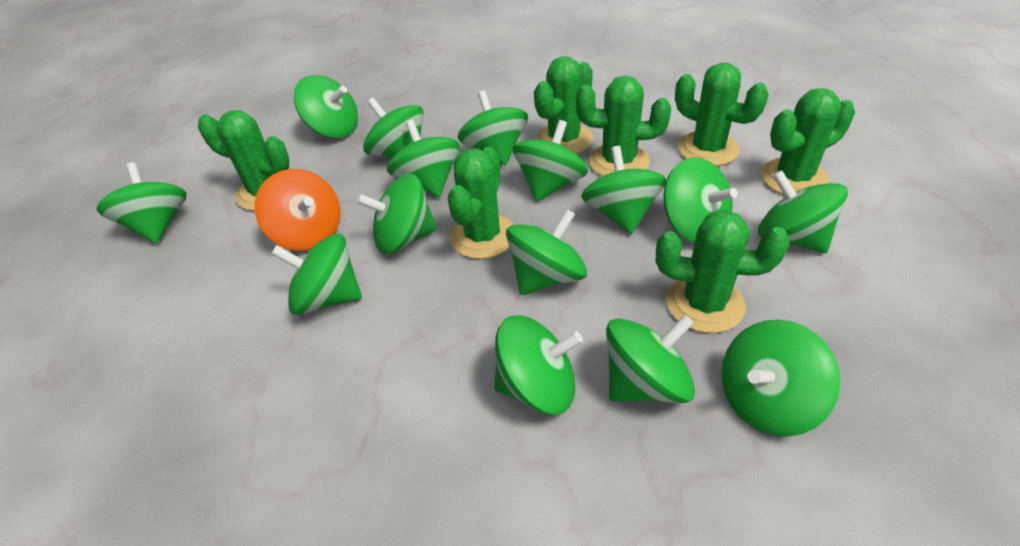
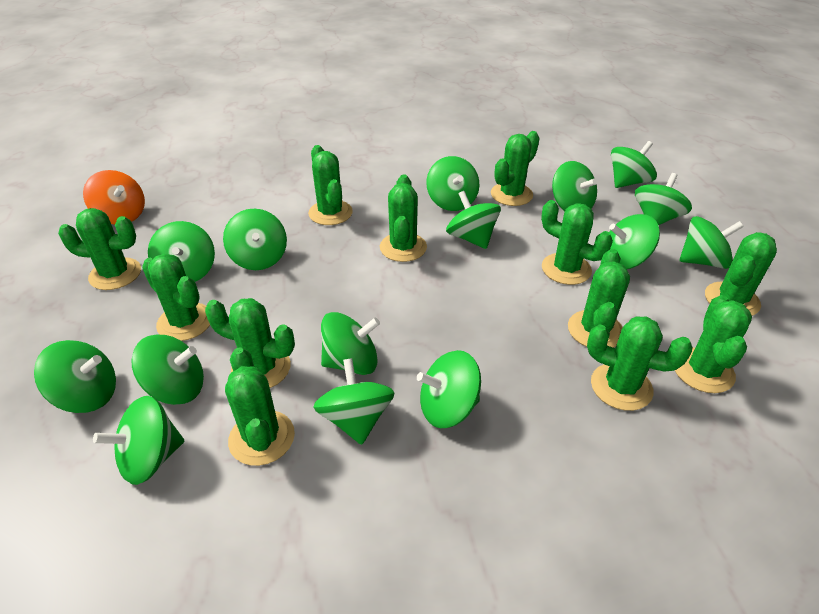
green cactus: 7 -> 12

